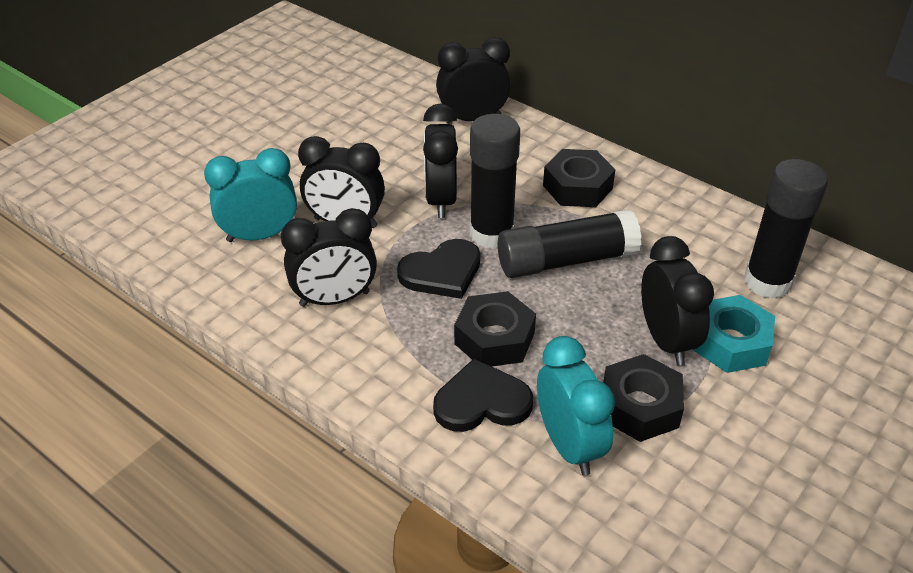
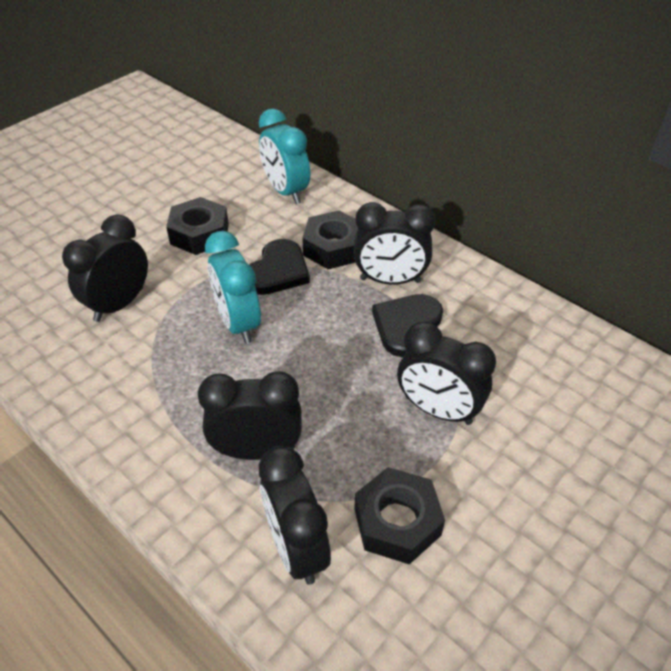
black glue stick: 3 -> 0
turquoise nut: 1 -> 0

